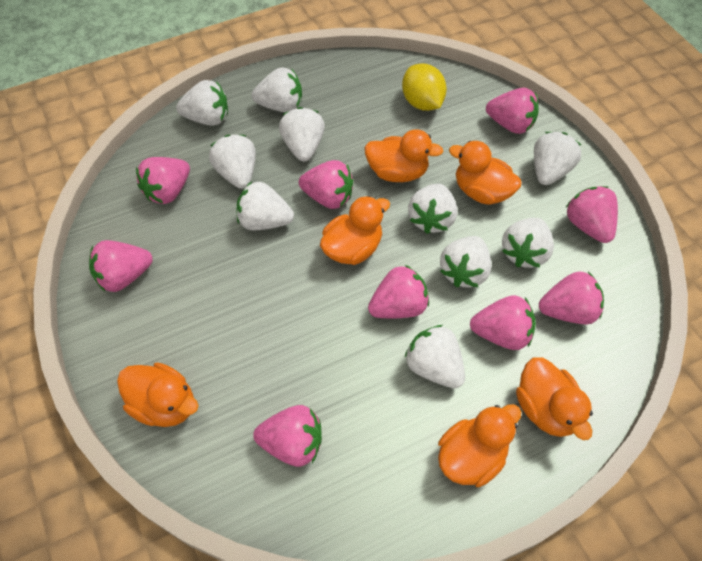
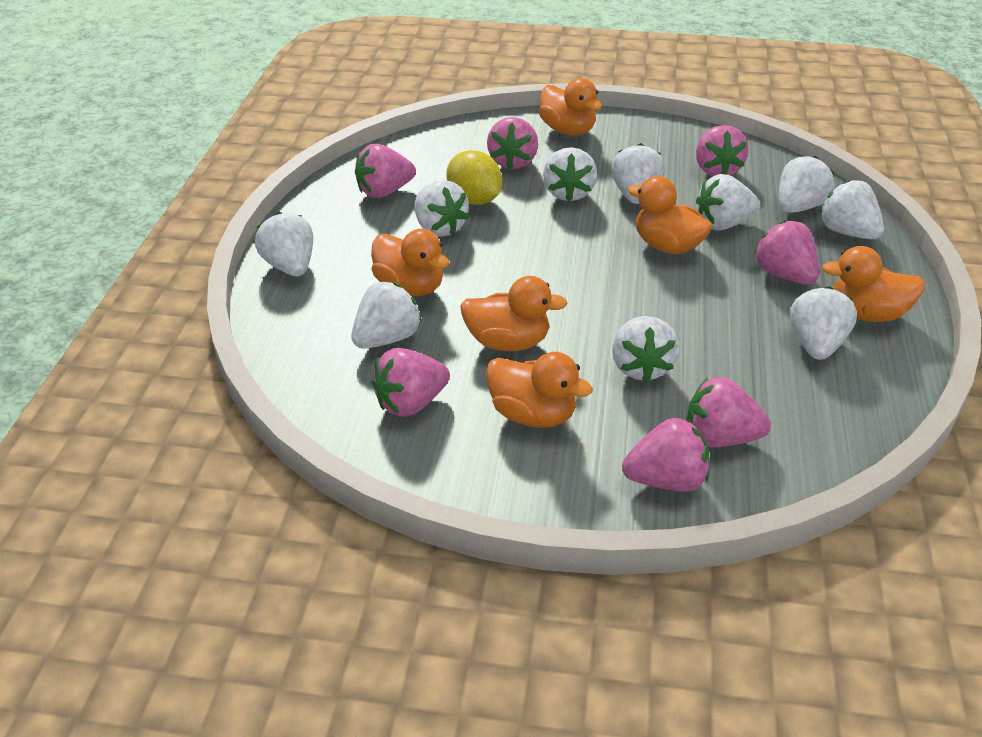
pink strawberry: 9 -> 7

